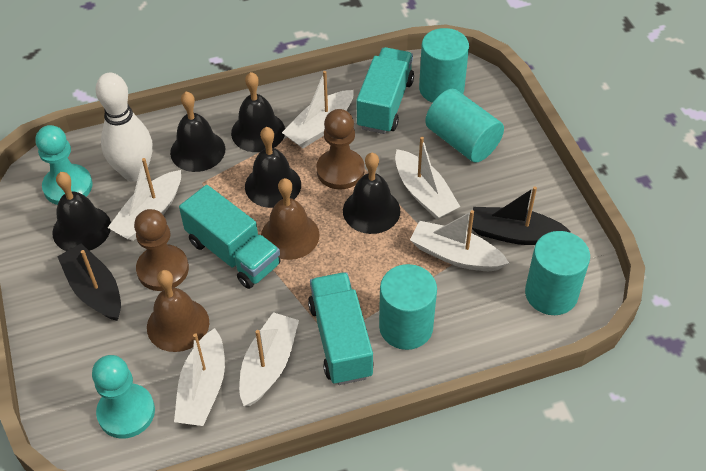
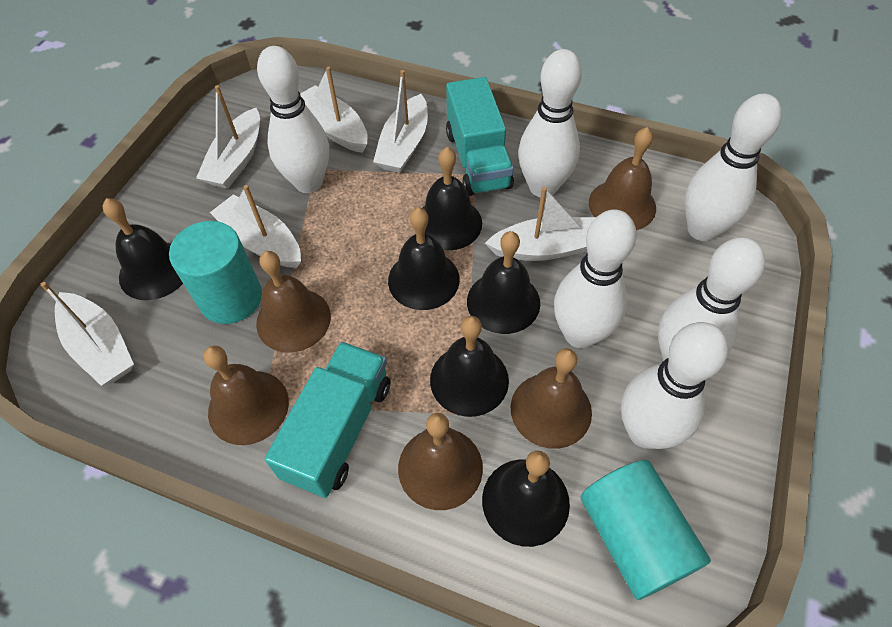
black bell: 5 -> 6
black boat: 2 -> 0
brown bell: 2 -> 5
brown pawn: 2 -> 0
turquoise cylinder: 4 -> 2
turquoise pawn: 2 -> 0
turquoise truck: 3 -> 2
white bowling pin: 1 -> 6

